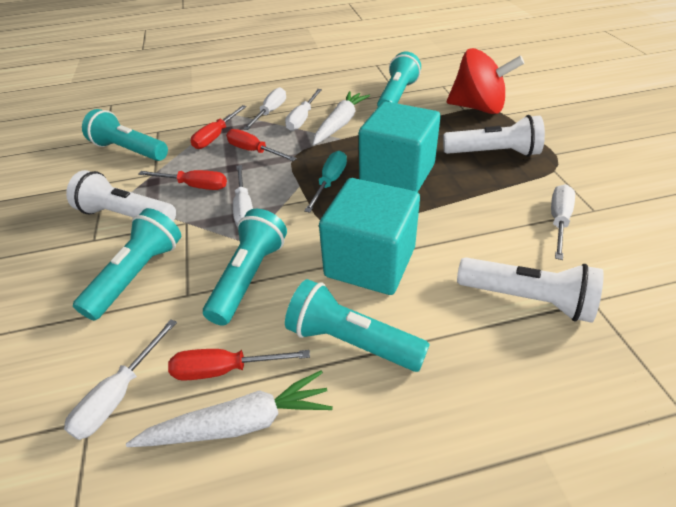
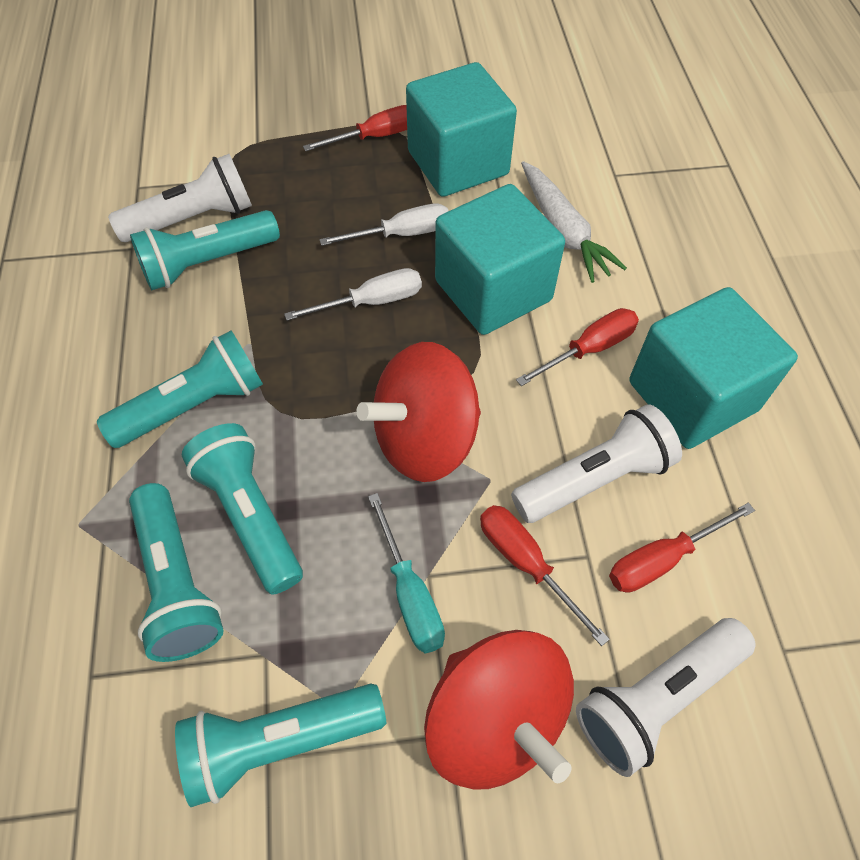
red spinning top: 1 -> 2
turquoise cube: 2 -> 3
white carrot: 2 -> 1
white screwdriver: 5 -> 2

